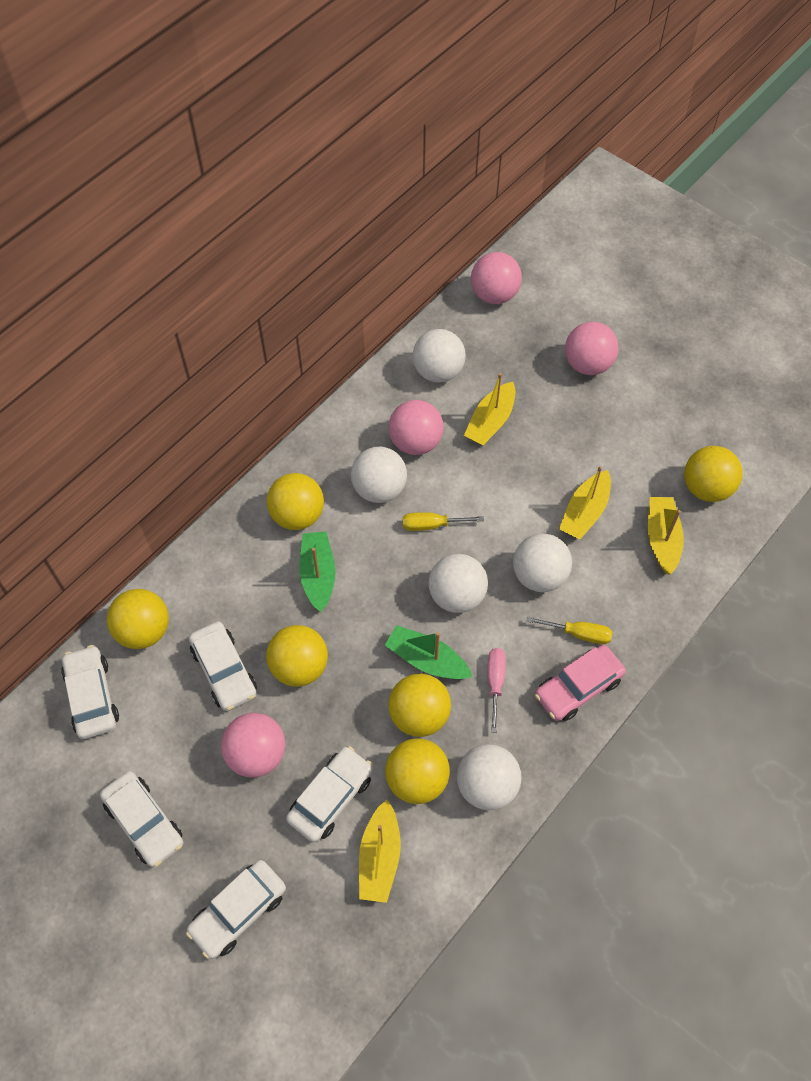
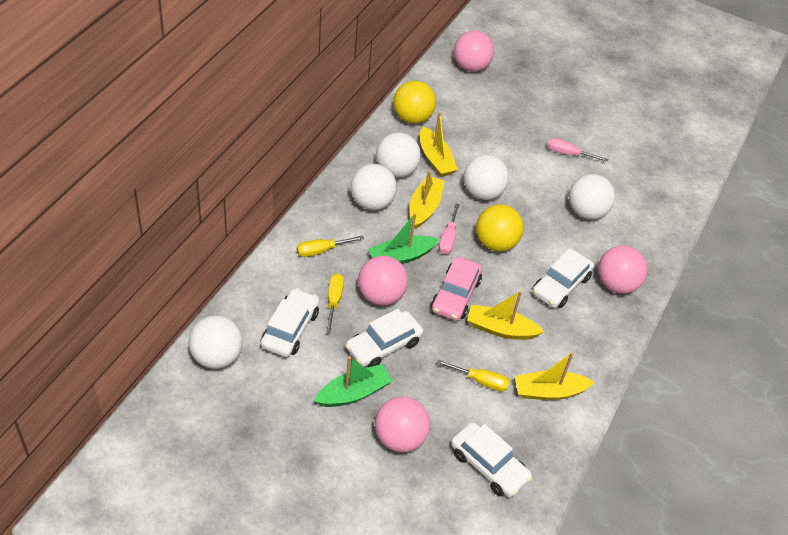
pink screwdriver: 1 -> 2
white car: 5 -> 4
yellow ball: 6 -> 2
yellow screwdriver: 2 -> 3

